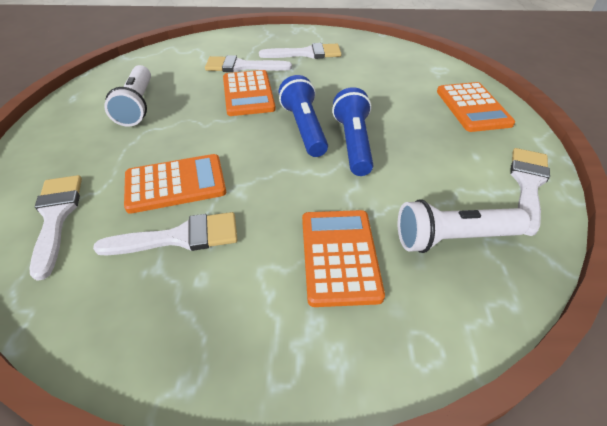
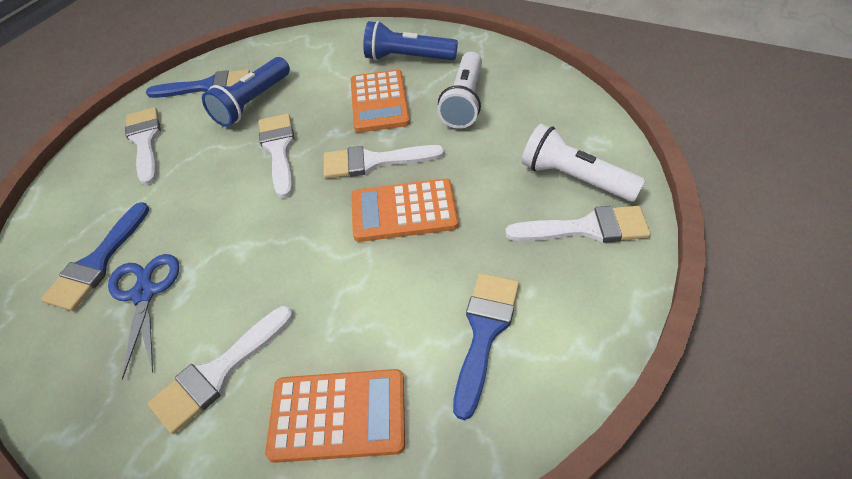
blue brush: 0 -> 3
blue scissors: 0 -> 1
orange calculator: 4 -> 3

